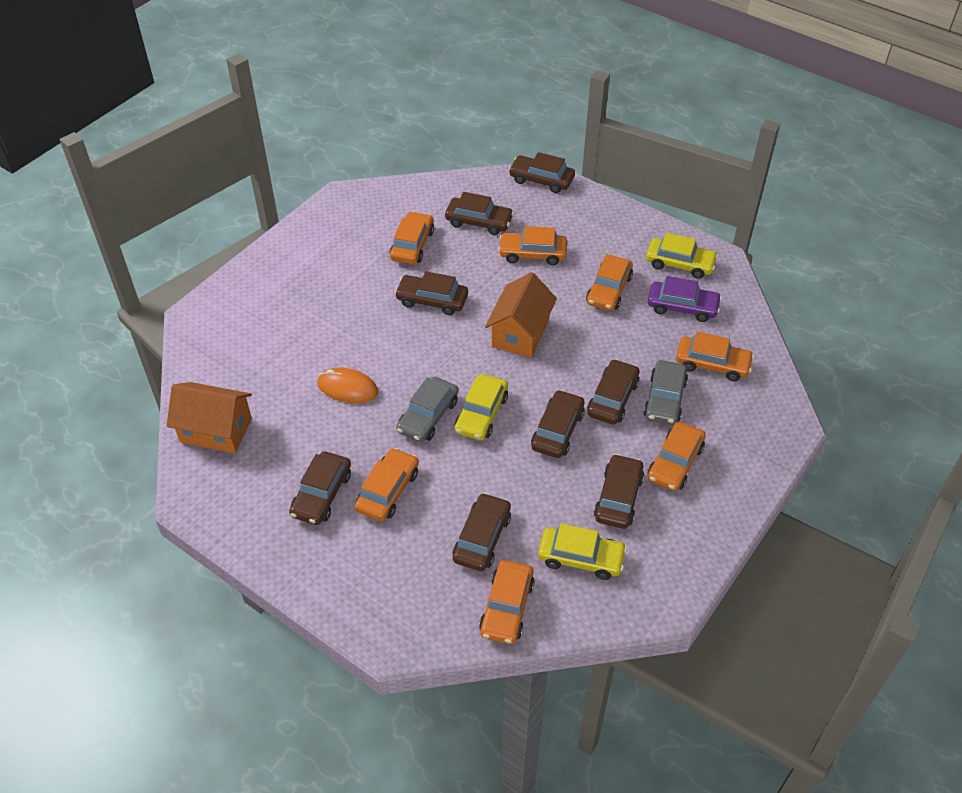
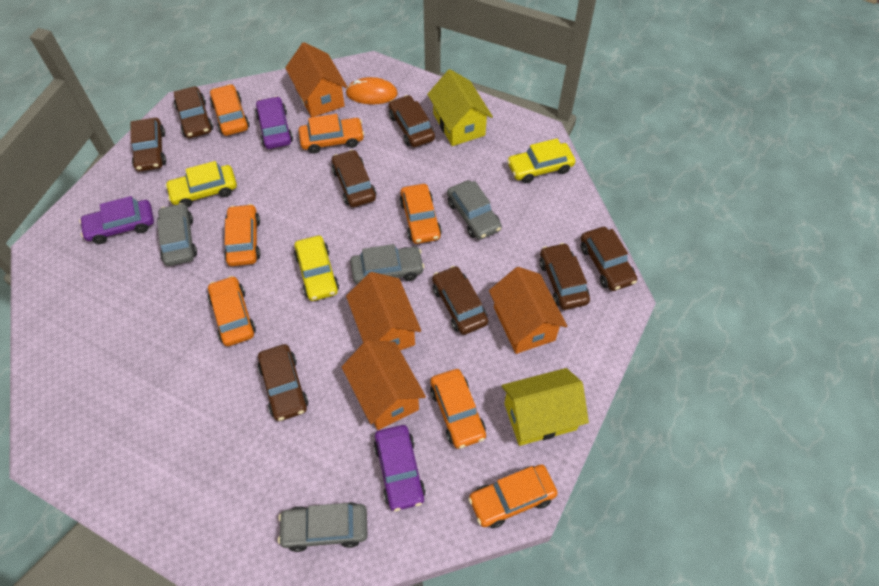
grey car: 2 -> 4
orange house: 2 -> 4
purple car: 1 -> 3
yellow house: 0 -> 2

